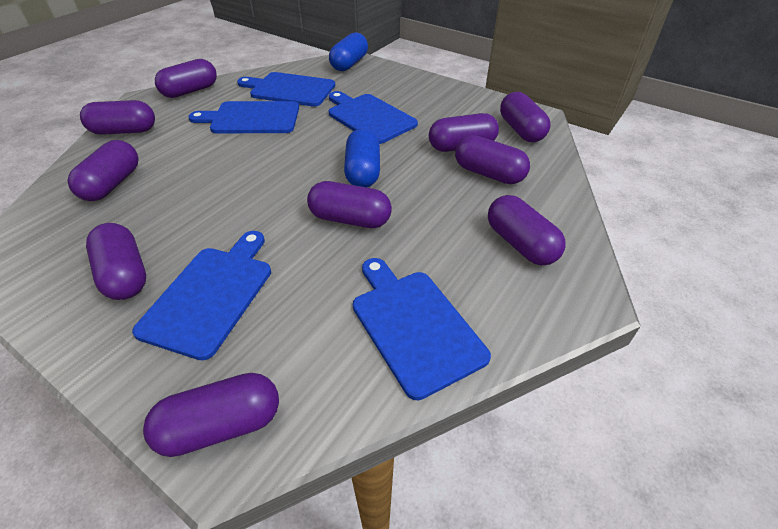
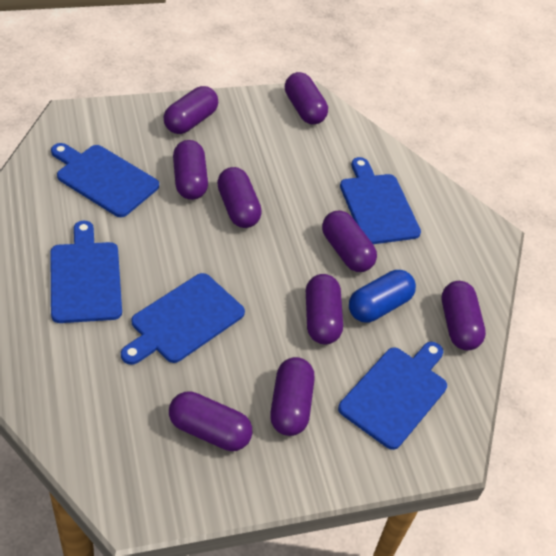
blue capsule: 2 -> 1
purple capsule: 10 -> 9

